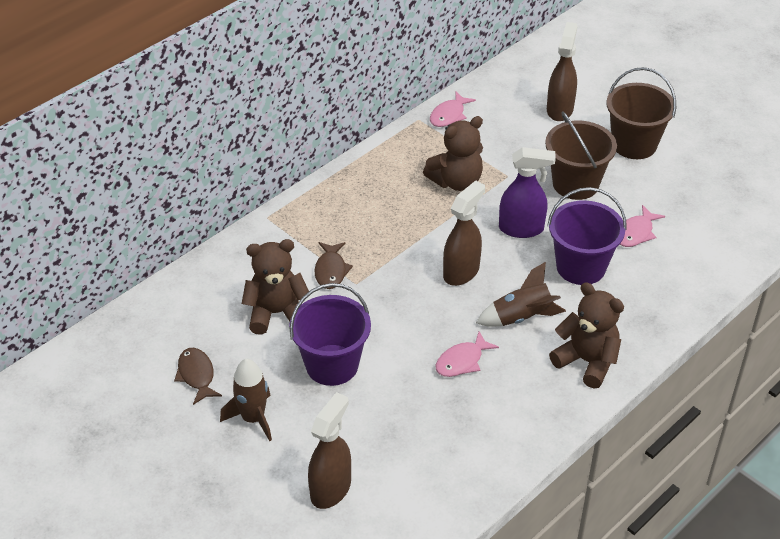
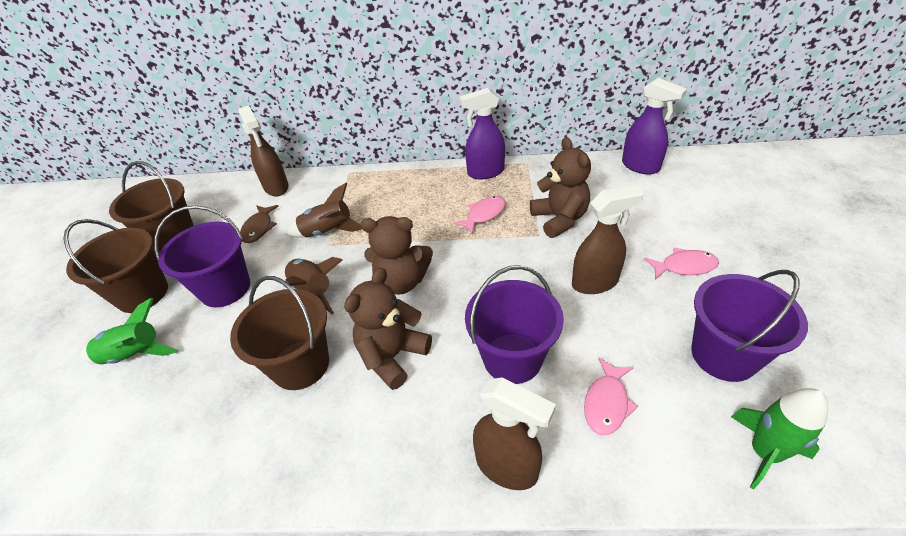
brown bucket: 2 -> 3
brown fish: 2 -> 1
green rocket: 0 -> 2
purple bucket: 2 -> 3
purple spray bottle: 1 -> 2

